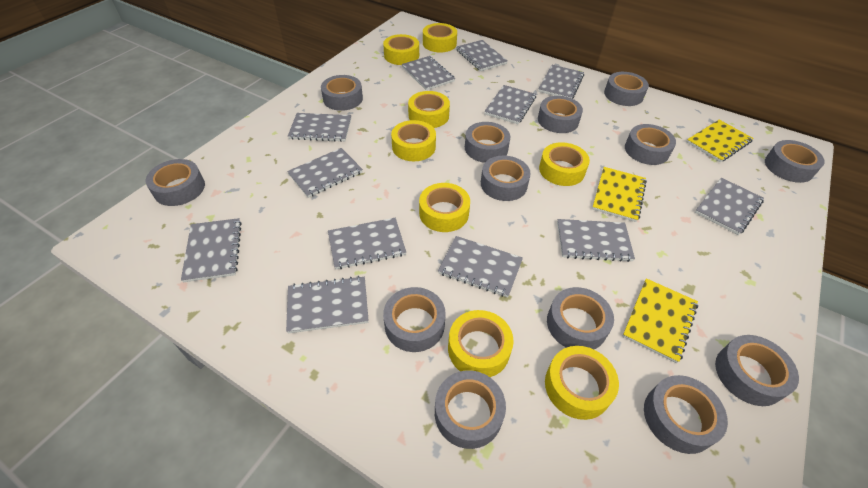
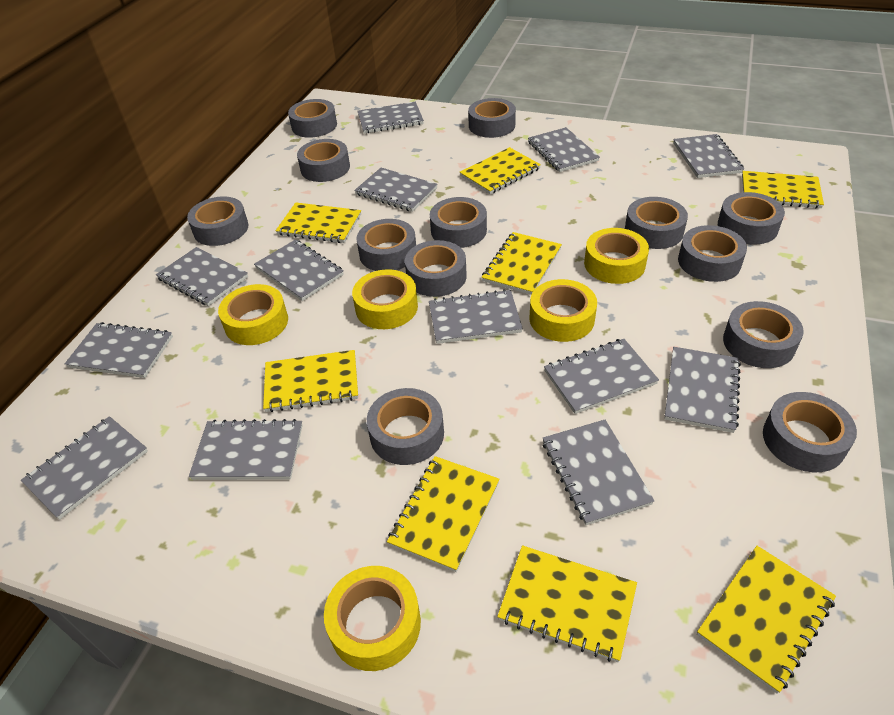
grey notebook: 12 -> 13
yellow notebook: 3 -> 8
yellow tape: 8 -> 5

